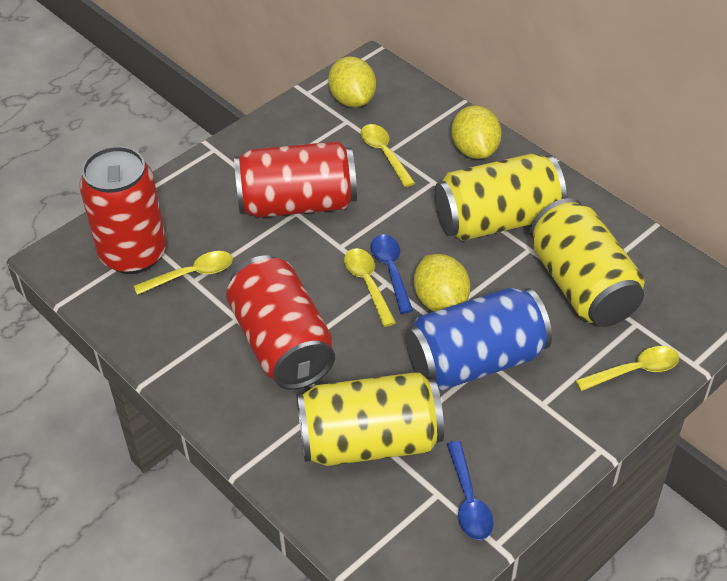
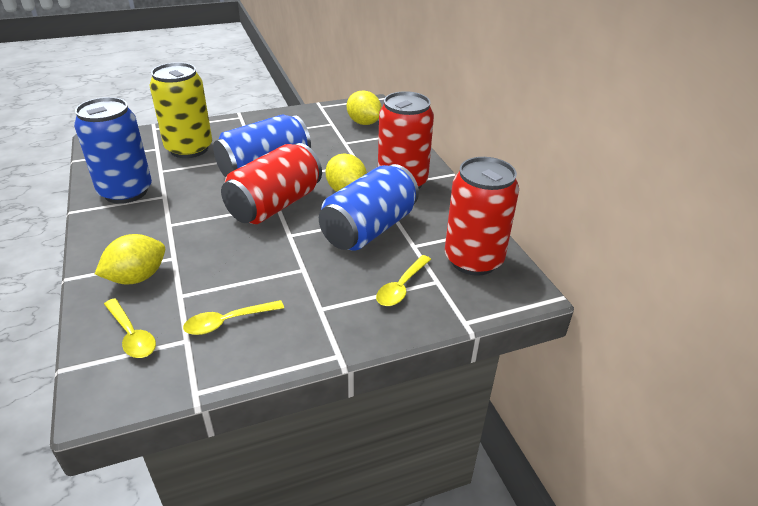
blue can: 1 -> 3
blue spoon: 2 -> 0
yellow can: 3 -> 1
yellow spoon: 4 -> 3

